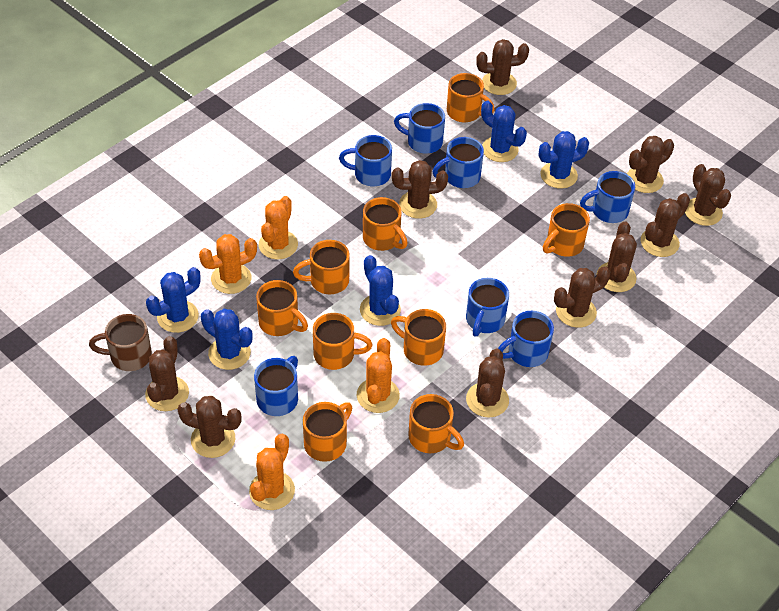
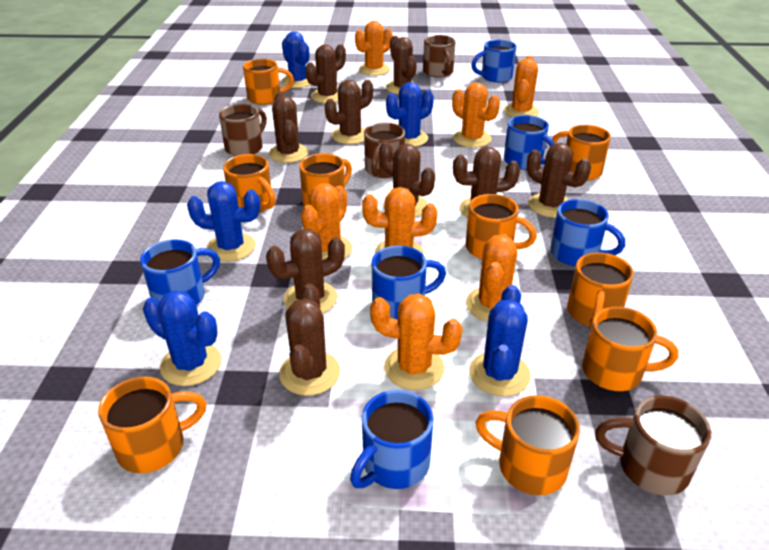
blue mug: 7 -> 6
brown cactus: 10 -> 9
brown mug: 1 -> 4
orange cactus: 4 -> 7

